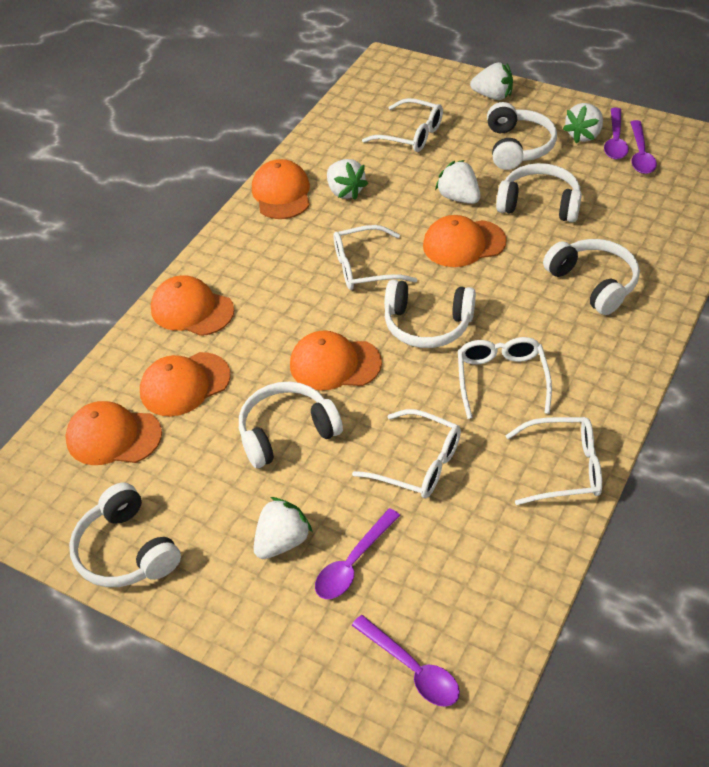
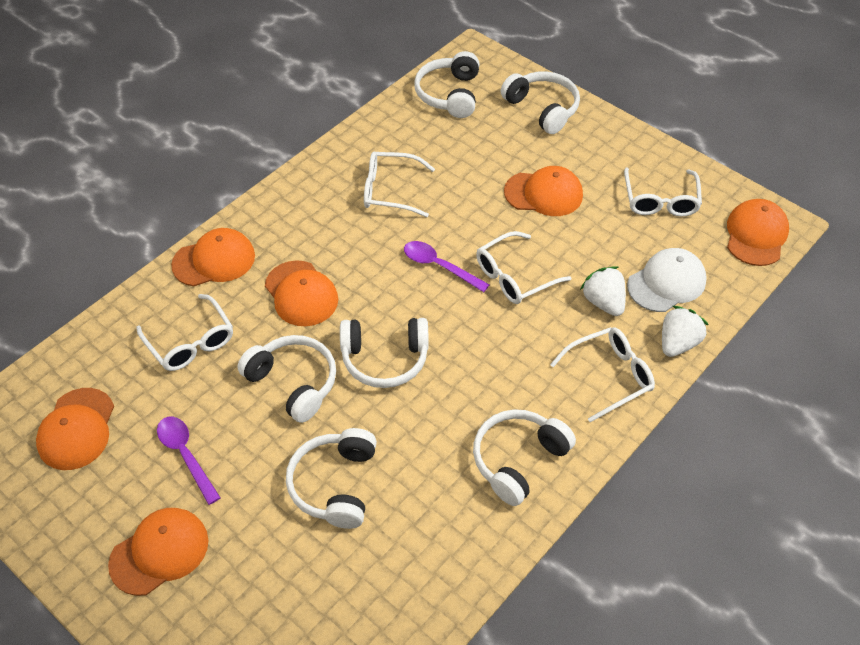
purple spoon: 4 -> 2
white cap: 0 -> 1
white strawberry: 5 -> 2

